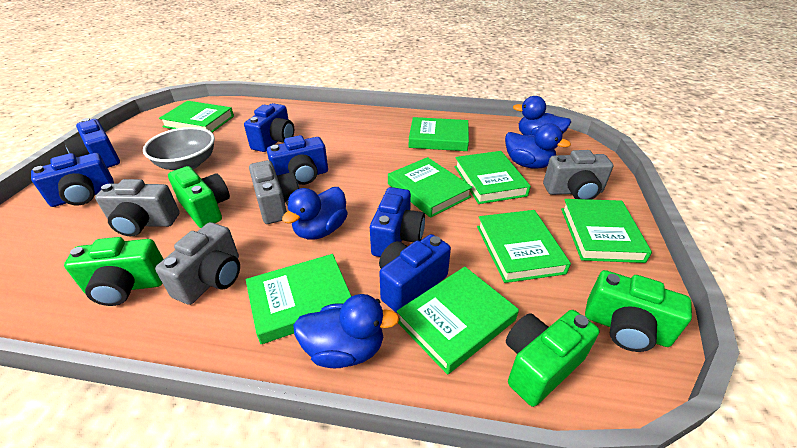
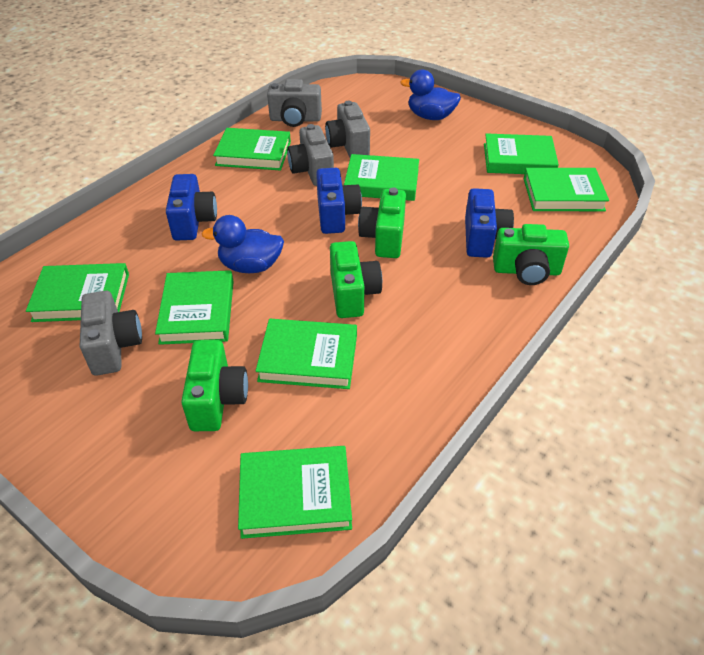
blue camera: 6 -> 3
blue duck: 4 -> 2
grey bowl: 1 -> 0

